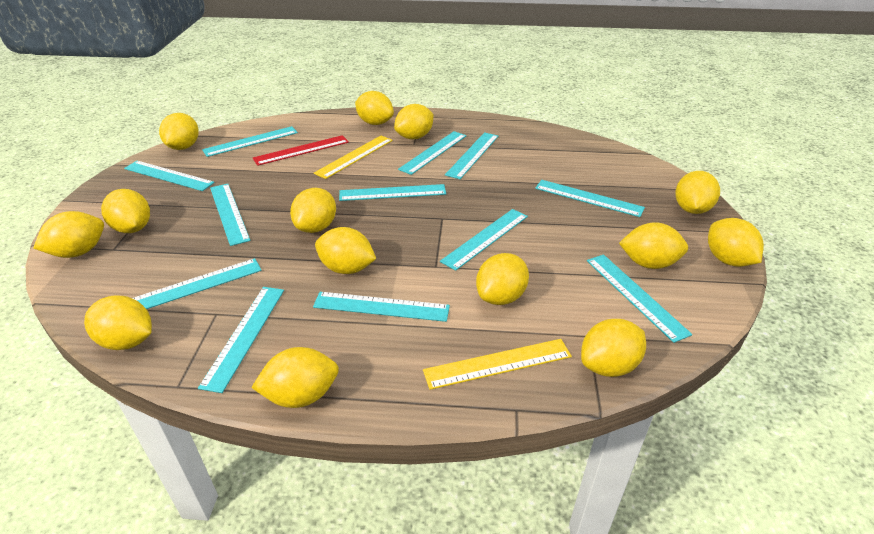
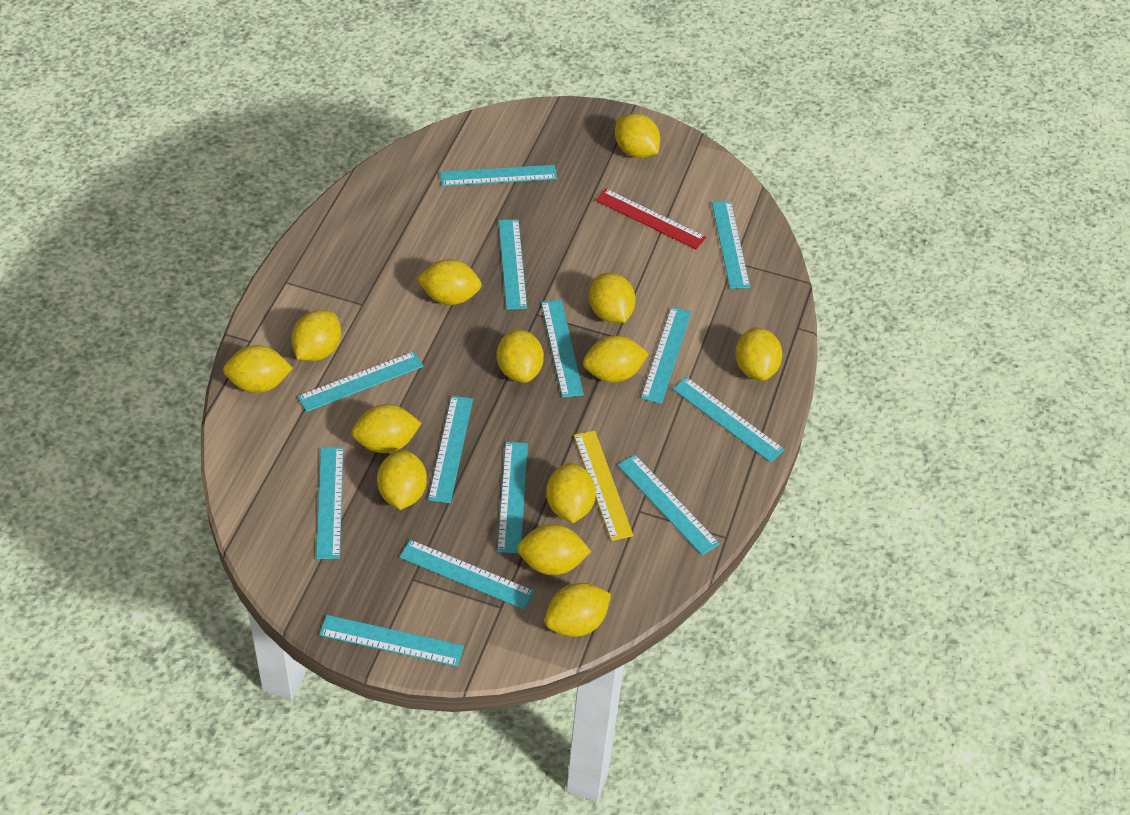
turquoise ruler: 12 -> 13
yellow lemon: 14 -> 13
yellow ruler: 2 -> 1

